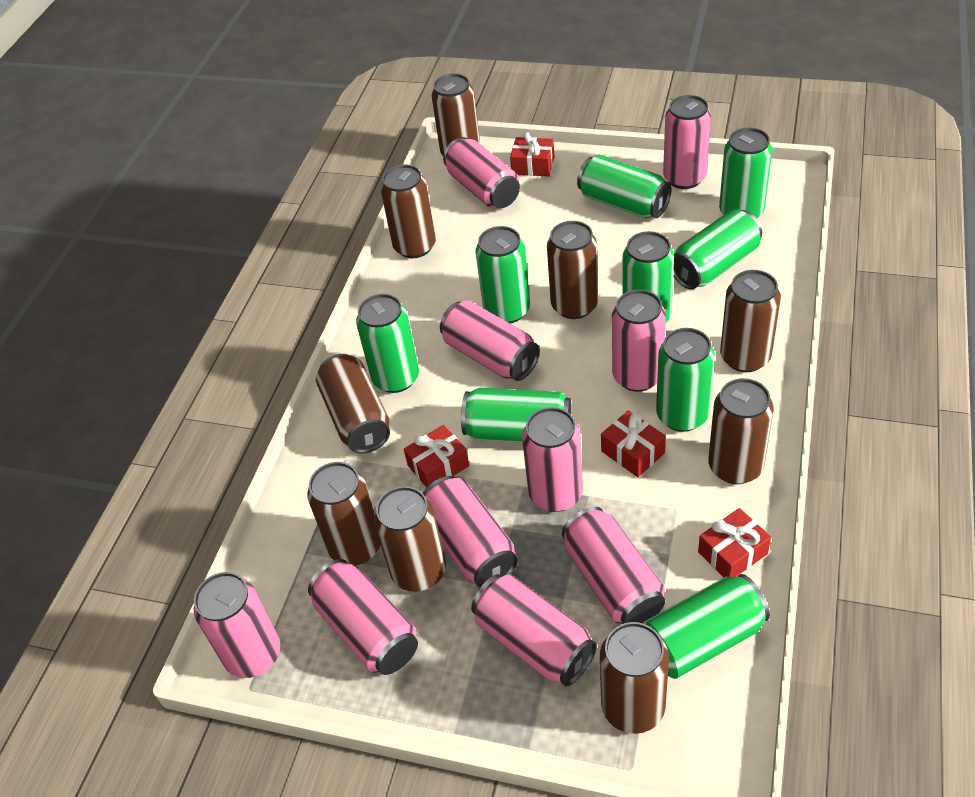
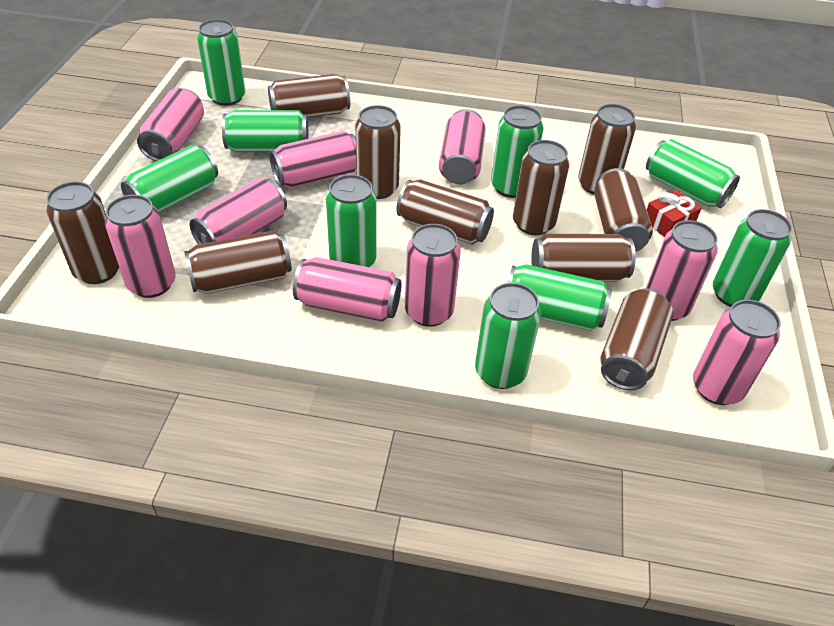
brown can: 9 -> 10
pink can: 10 -> 9
red gift: 4 -> 1

